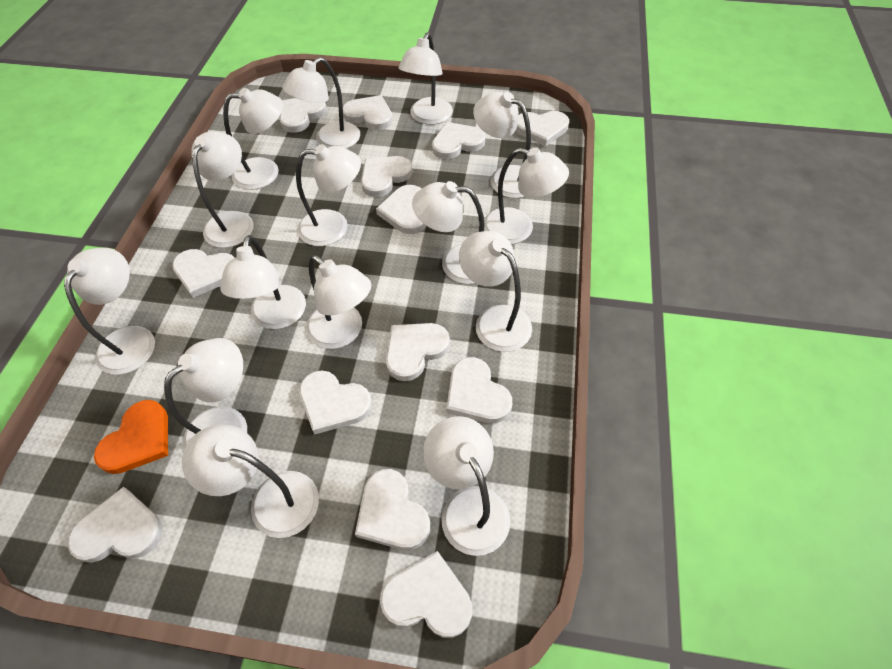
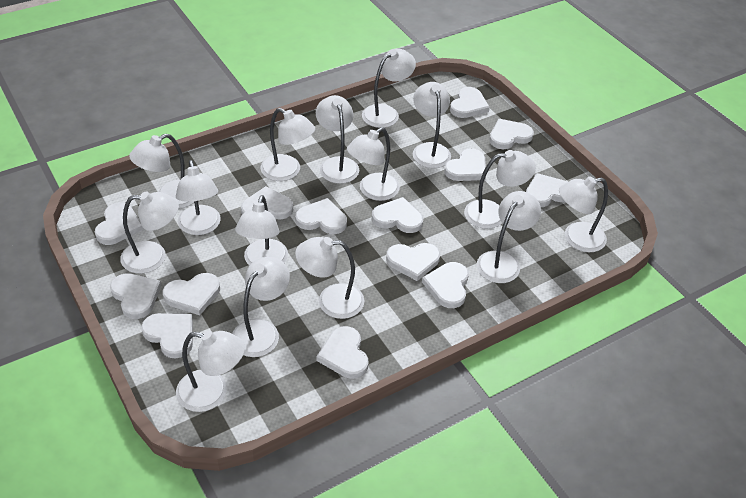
orange heart: 1 -> 0
white heart: 13 -> 14

